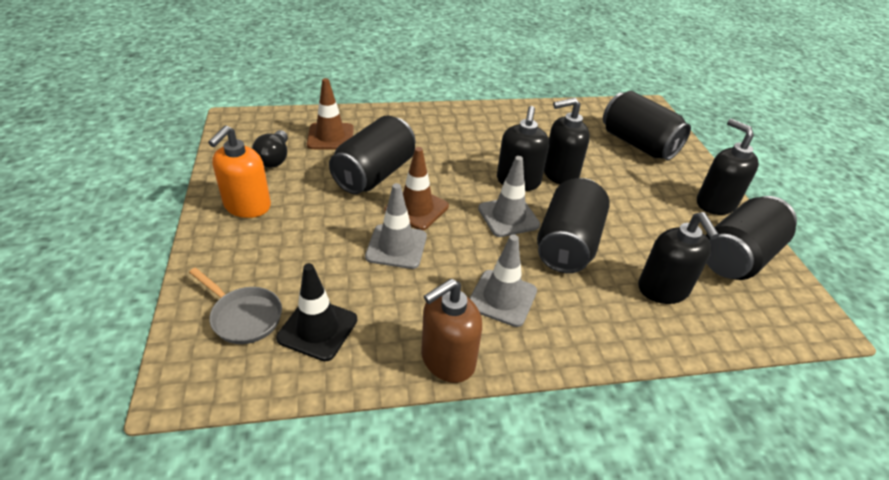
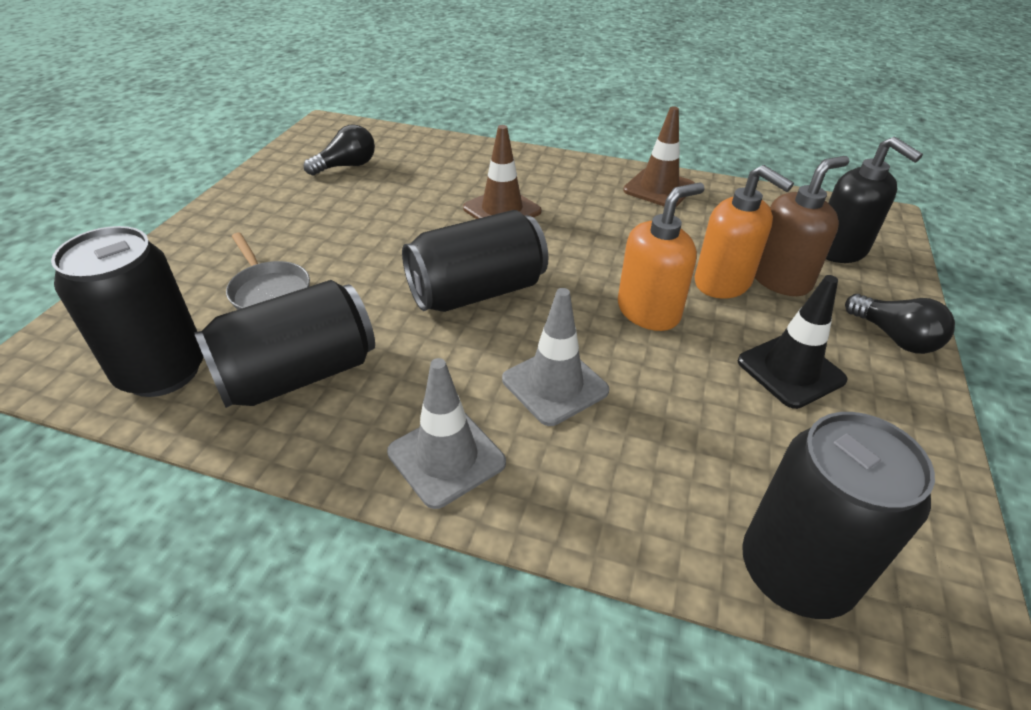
black light bulb: 1 -> 2
black soap dispenser: 4 -> 1
grey traffic cone: 3 -> 2
orange soap dispenser: 1 -> 2

